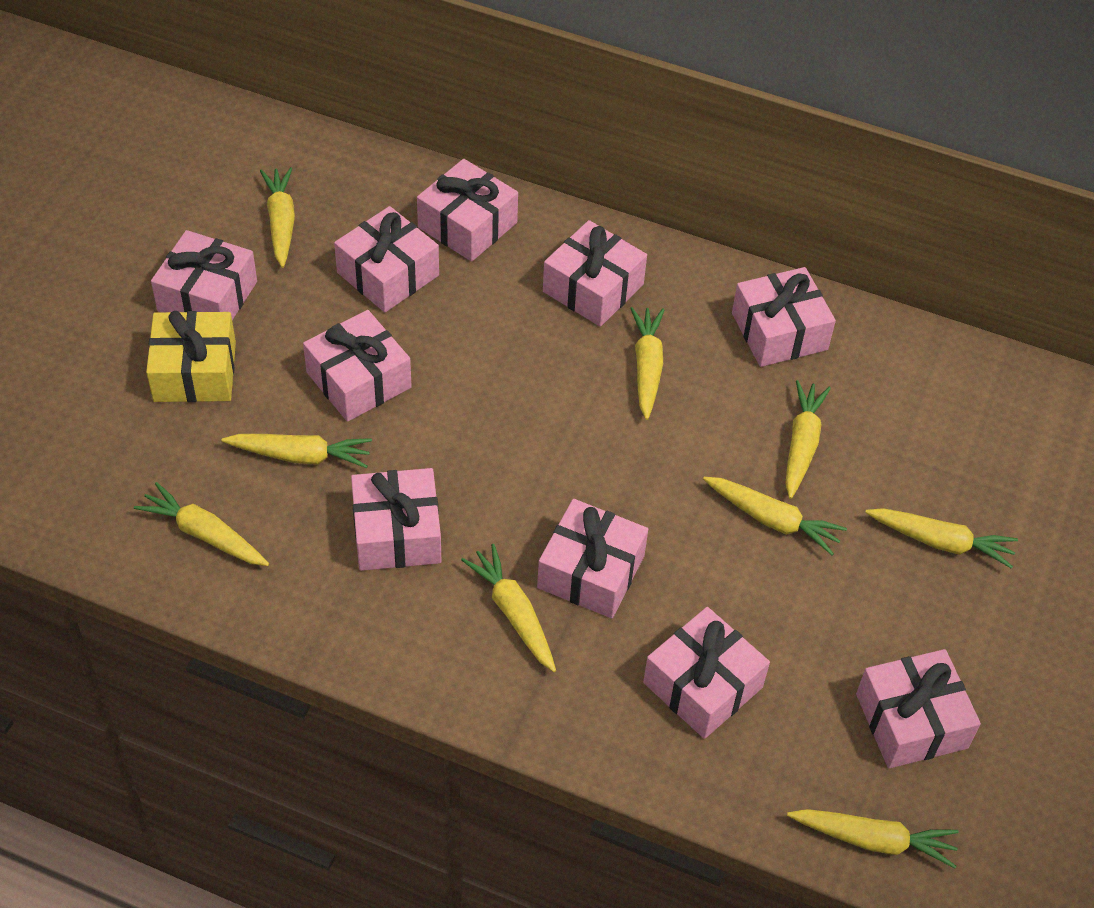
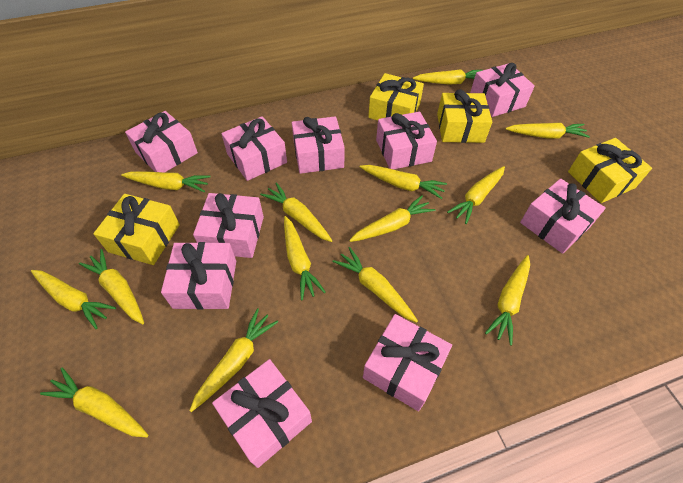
yellow carrot: 9 -> 14
yellow gift: 1 -> 4

